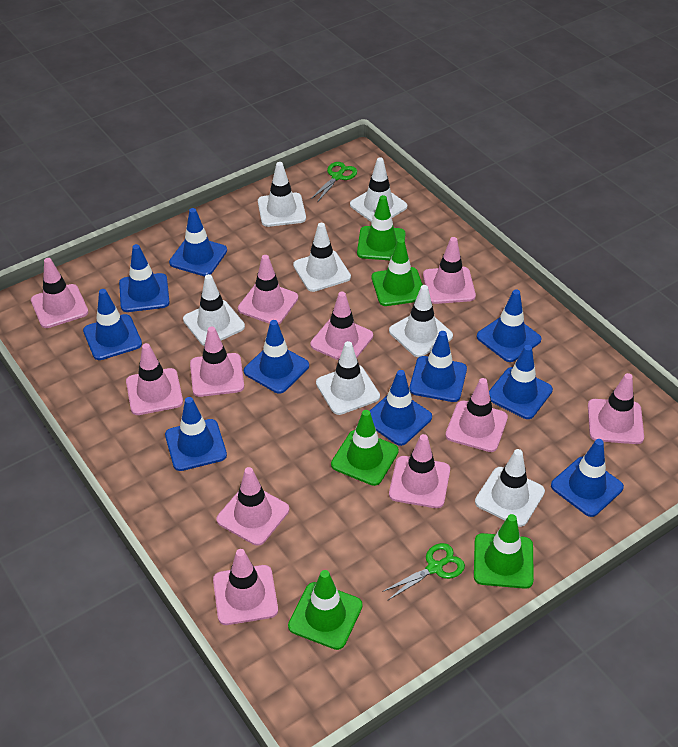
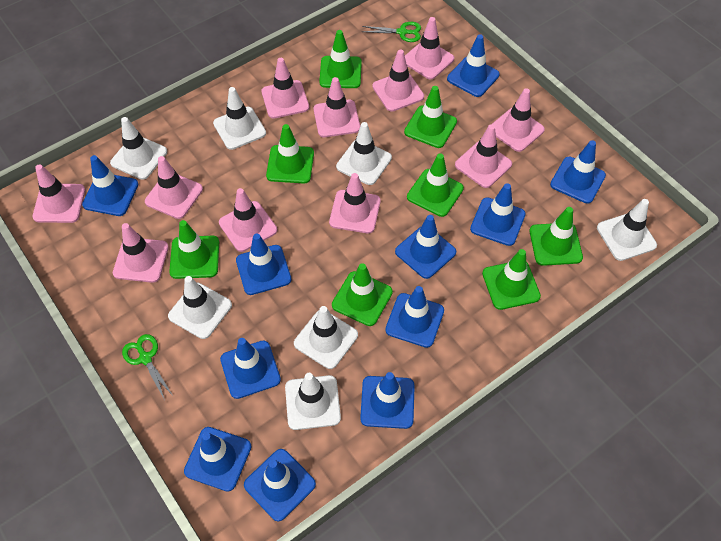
blue traffic cone: 10 -> 11
green traffic cone: 5 -> 8

